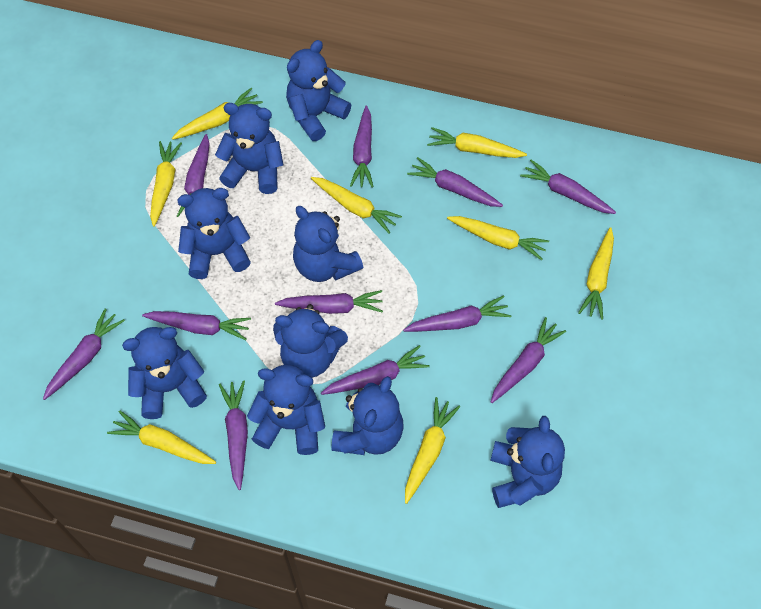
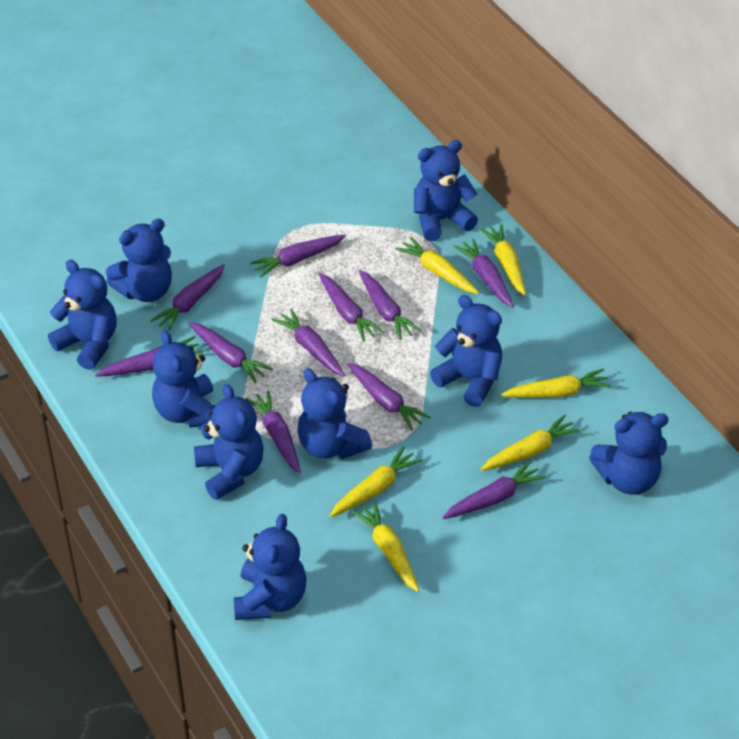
yellow carrot: 8 -> 6

